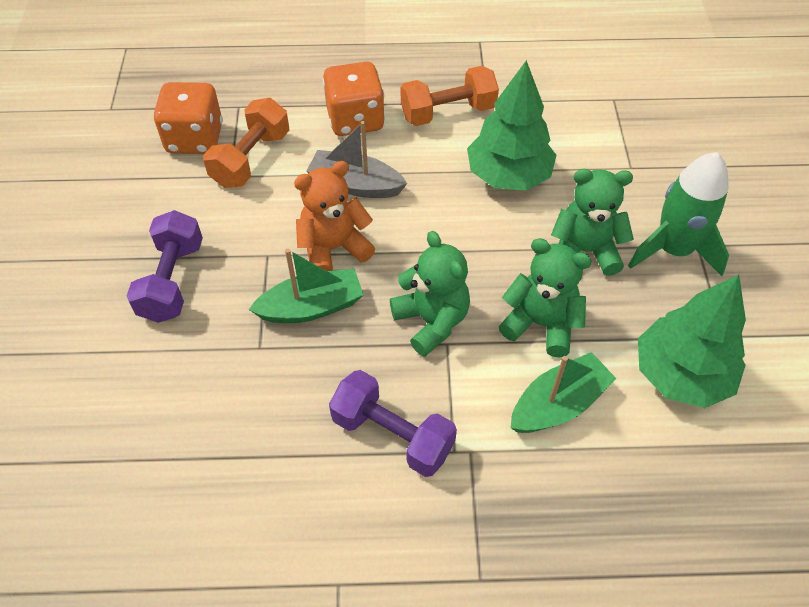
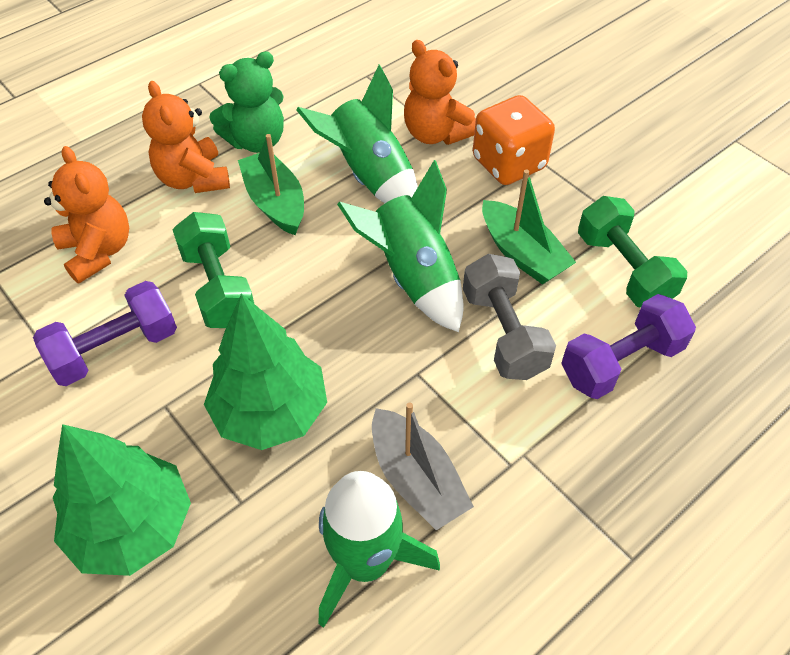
green dumbbell: 0 -> 2
green rocket: 1 -> 3
green teddy bear: 3 -> 1
grey dumbbell: 0 -> 1
orange dice: 2 -> 1
orange dumbbell: 2 -> 0
orange teddy bear: 1 -> 3

